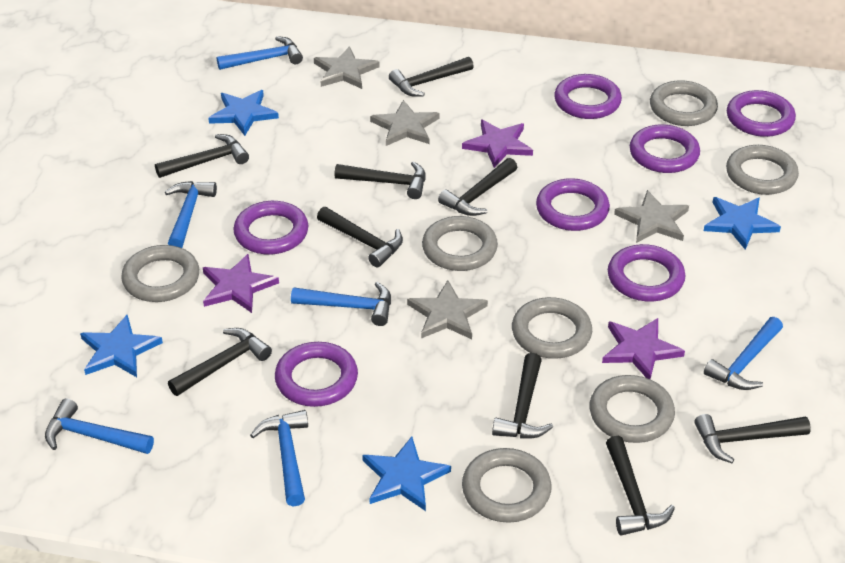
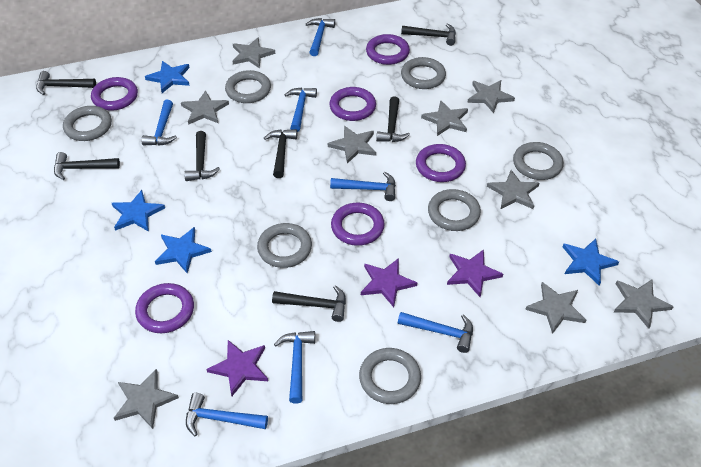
black hammer: 9 -> 7
blue hammer: 6 -> 7
grey star: 4 -> 9
purple ring: 7 -> 6

